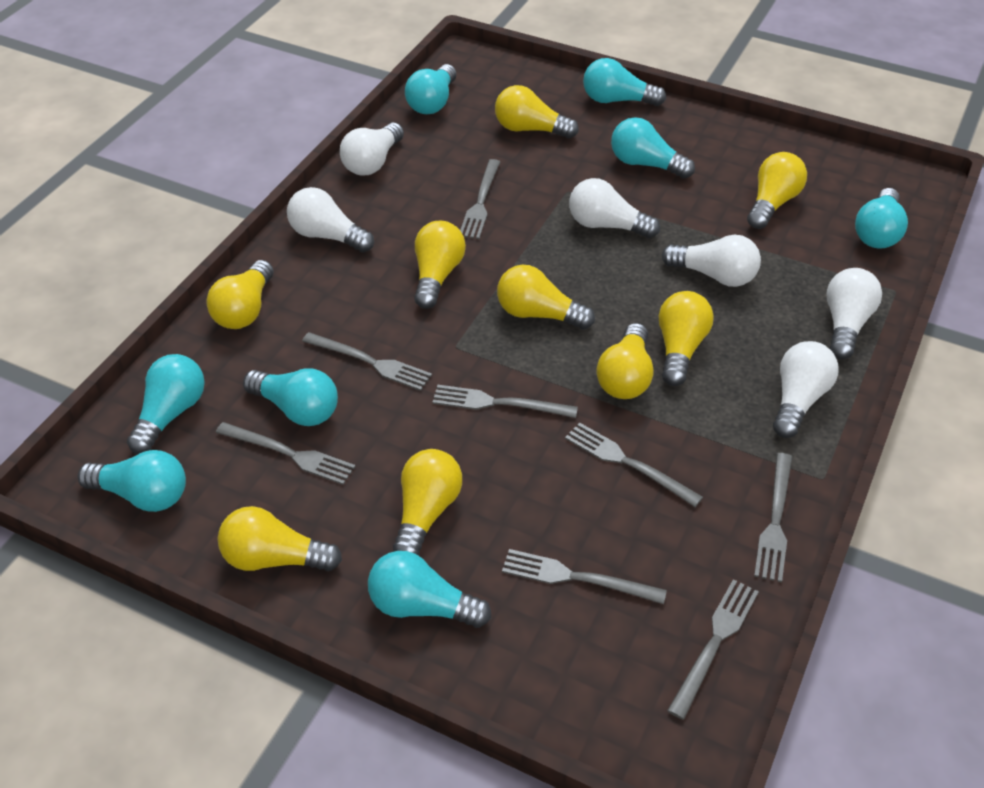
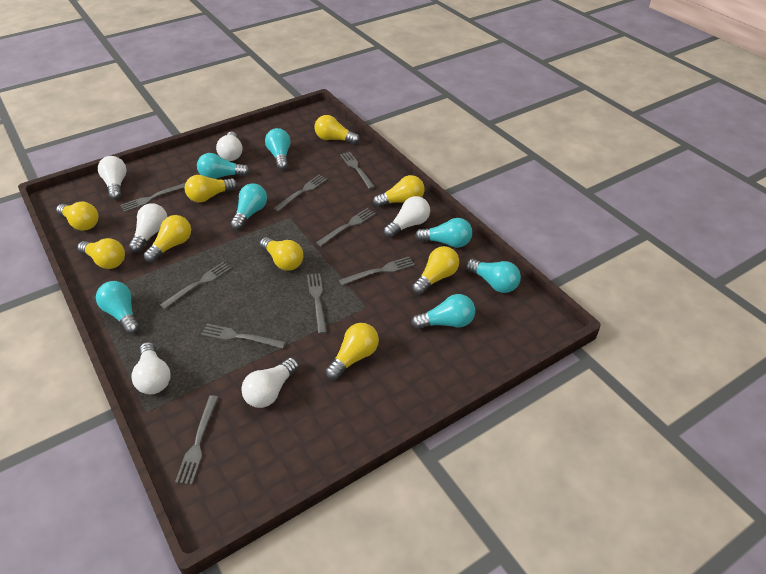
grey fork: 8 -> 9
turquoise light bulb: 8 -> 7

